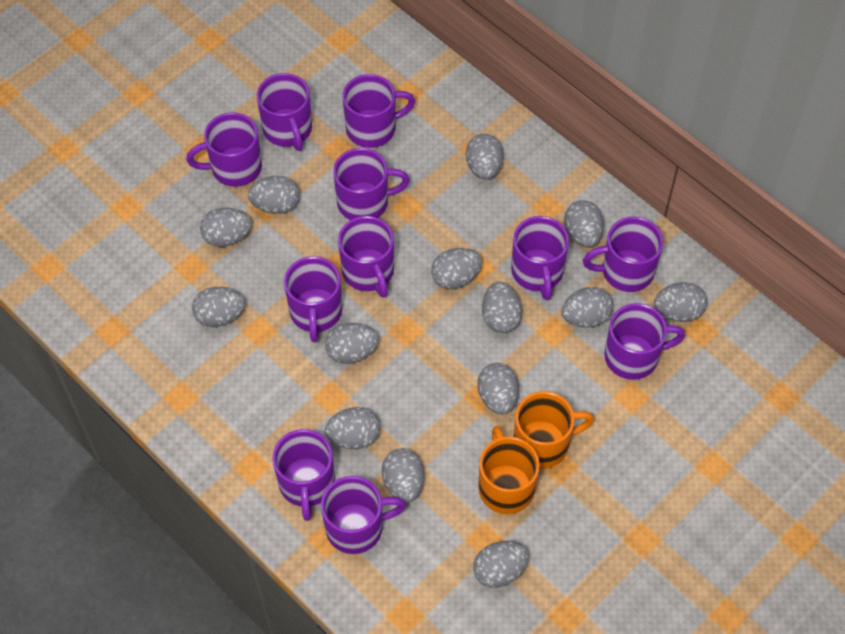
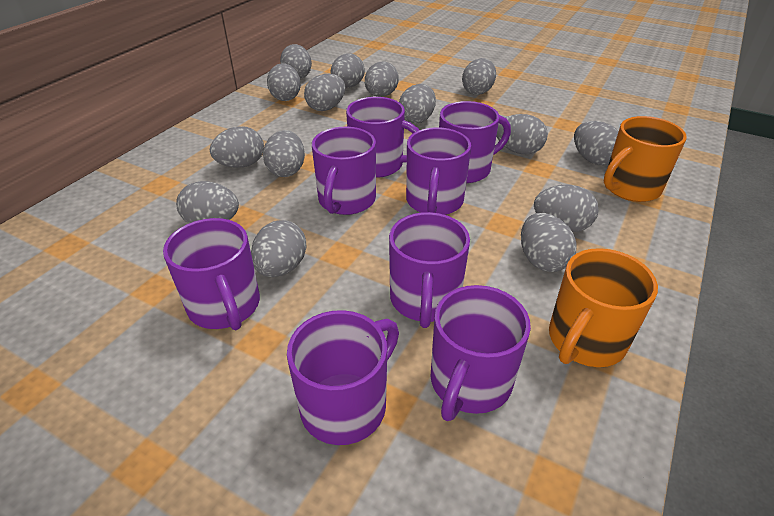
grey egg: 14 -> 15
purple mug: 11 -> 8

